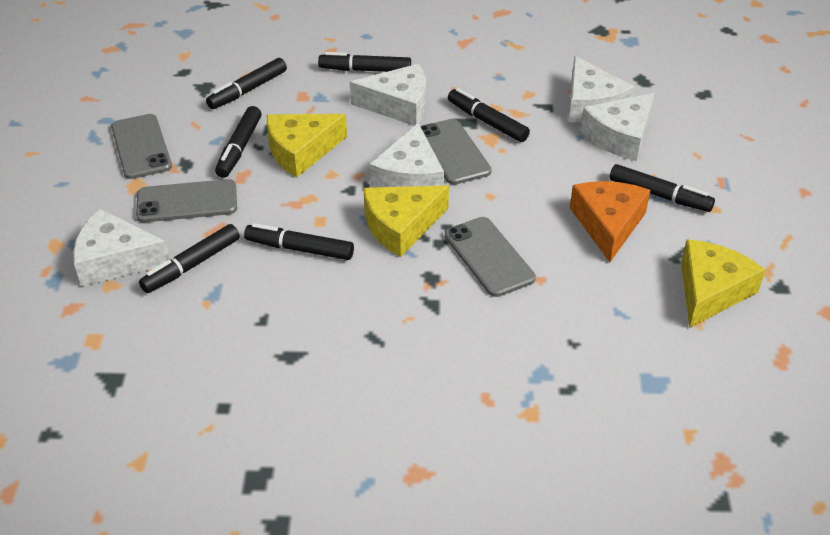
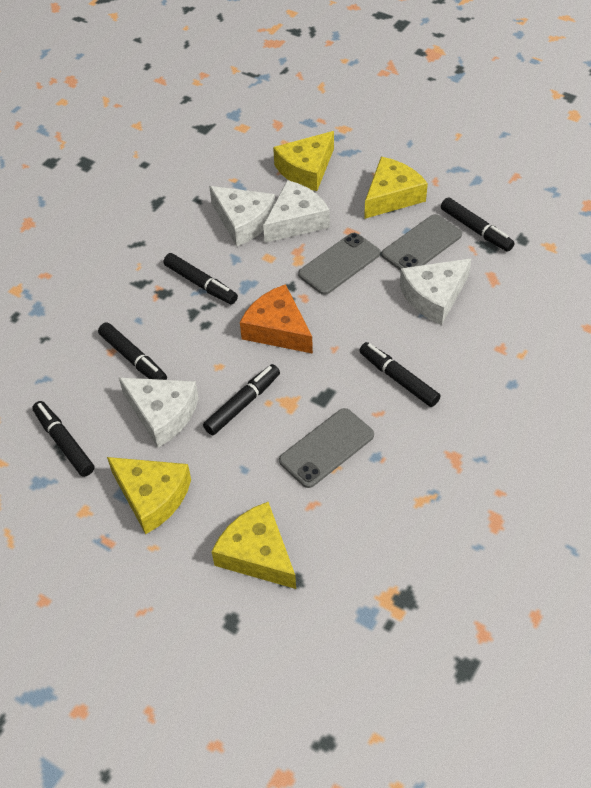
black marker: 7 -> 6
grey phone: 4 -> 3
white cheese: 5 -> 4
yellow cheese: 3 -> 4

